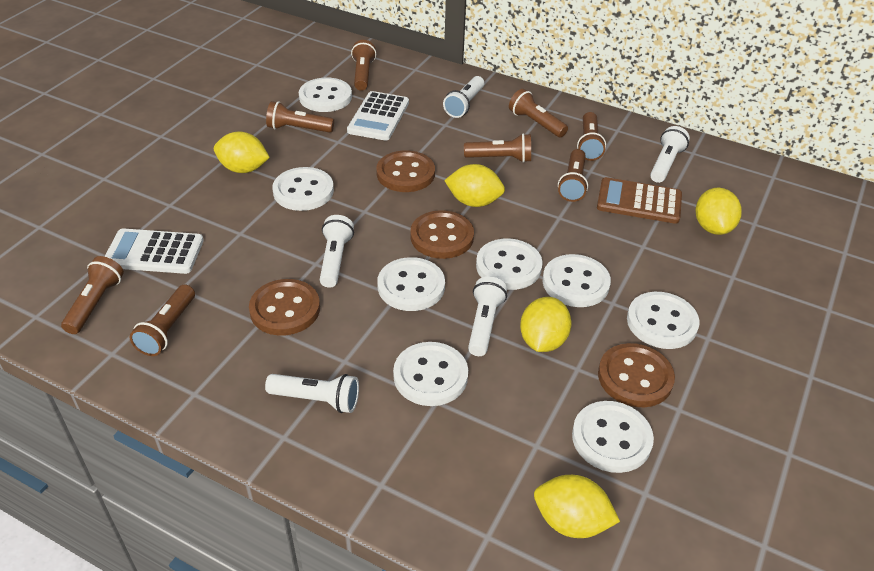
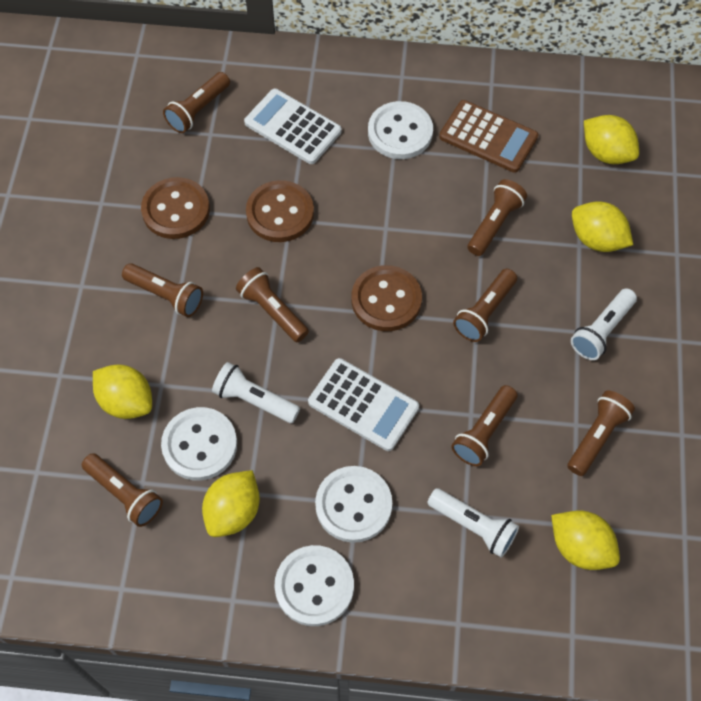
brown button: 4 -> 3
white button: 8 -> 4
white flashlight: 5 -> 3

